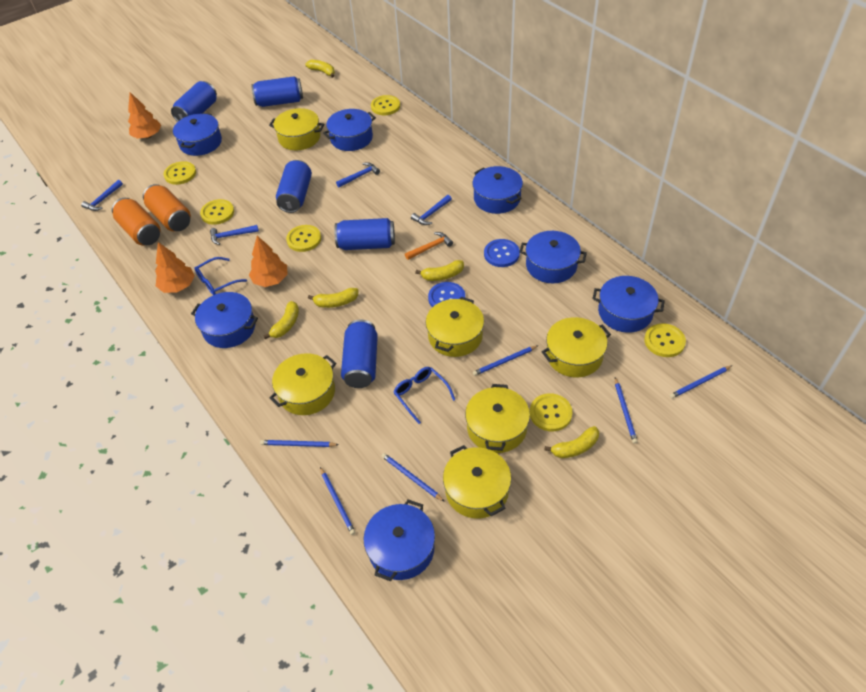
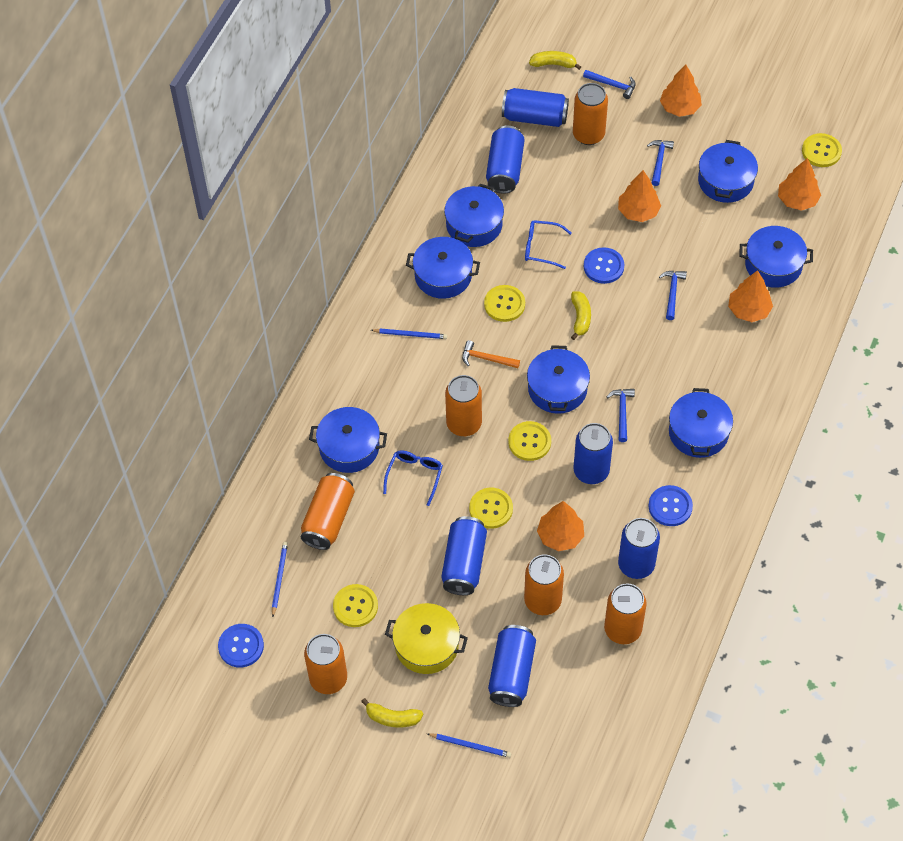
blue button: 2 -> 3
blue can: 5 -> 6
blue pencil: 6 -> 3
orange can: 2 -> 6
orange tree: 3 -> 5
yellow banana: 5 -> 3
yellow button: 6 -> 5
yellow pot: 6 -> 1

